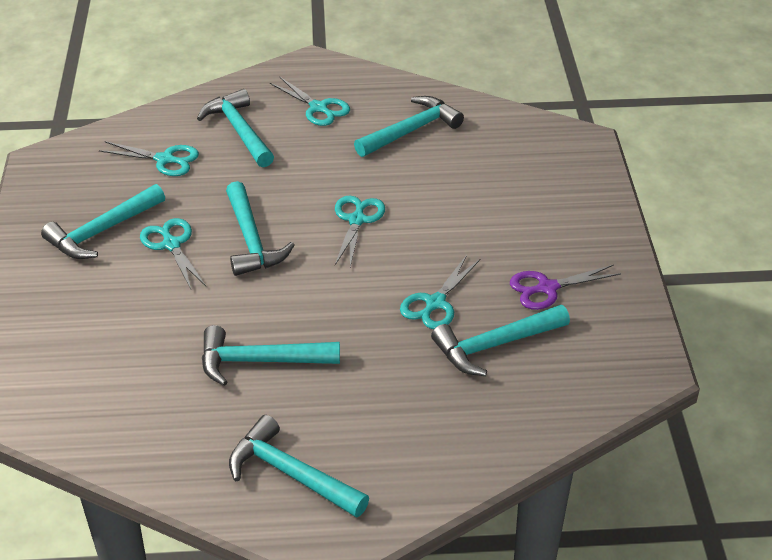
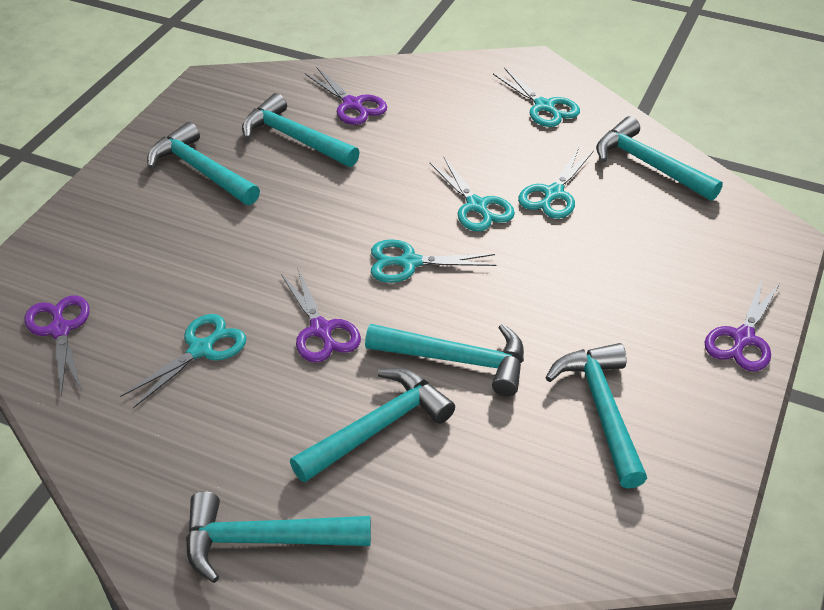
purple scissors: 1 -> 4

